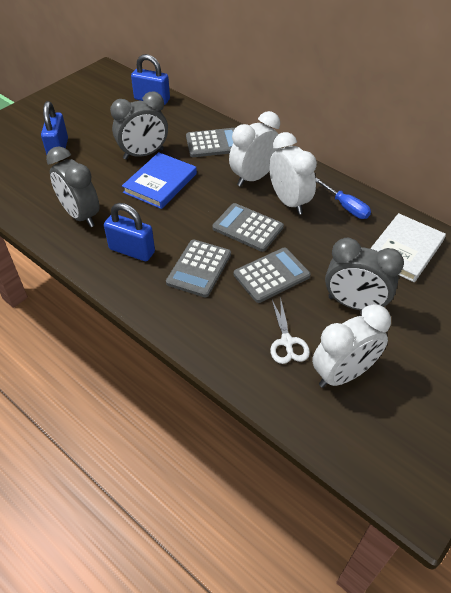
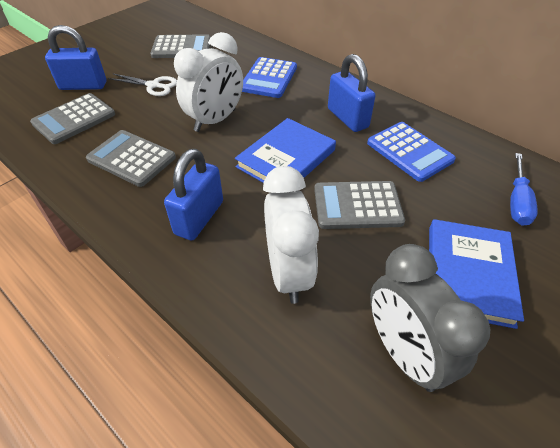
blue book: 1 -> 2
blue calculator: 0 -> 2
grey clock: 3 -> 1
white book: 1 -> 0
white clock: 3 -> 2

